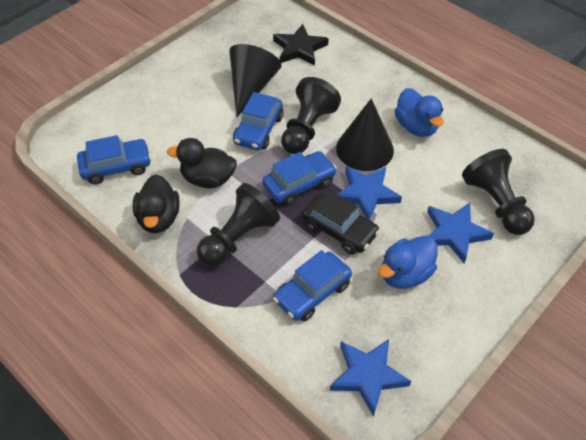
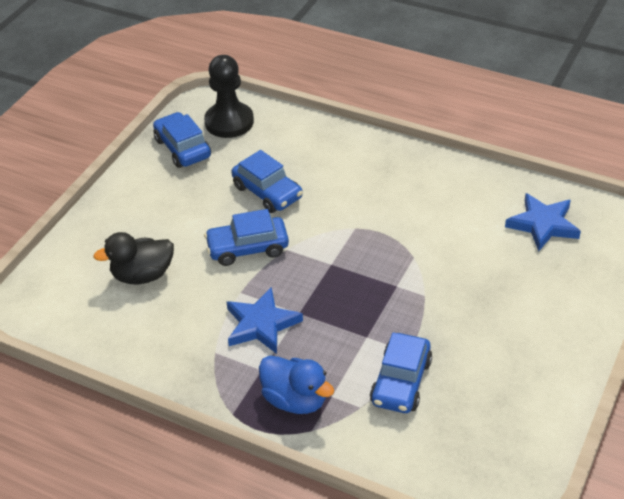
black car: 1 -> 0
black cone: 2 -> 0
black duck: 2 -> 1
black pawn: 3 -> 1
black star: 1 -> 0
blue duck: 2 -> 1
blue star: 3 -> 2

